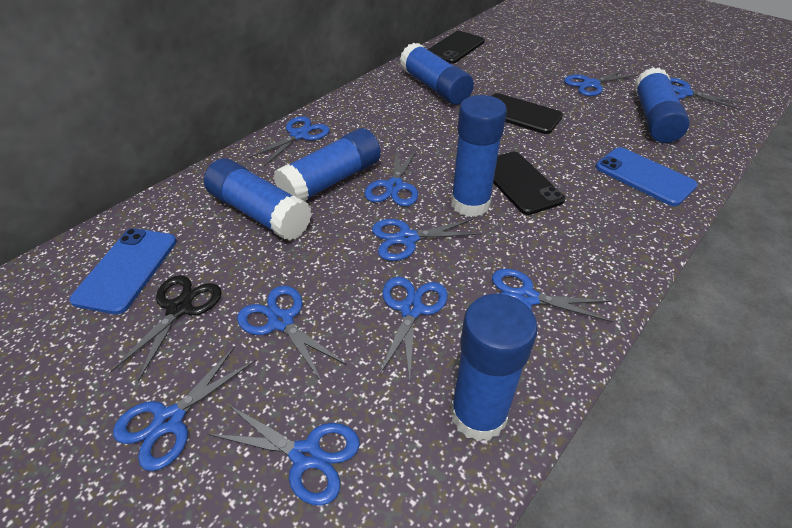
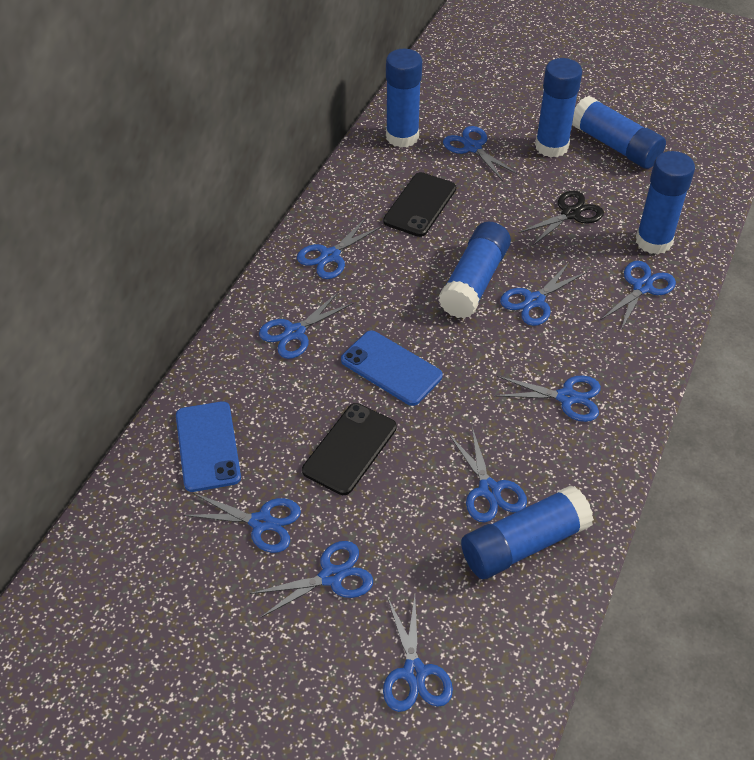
black phone: 3 -> 2

